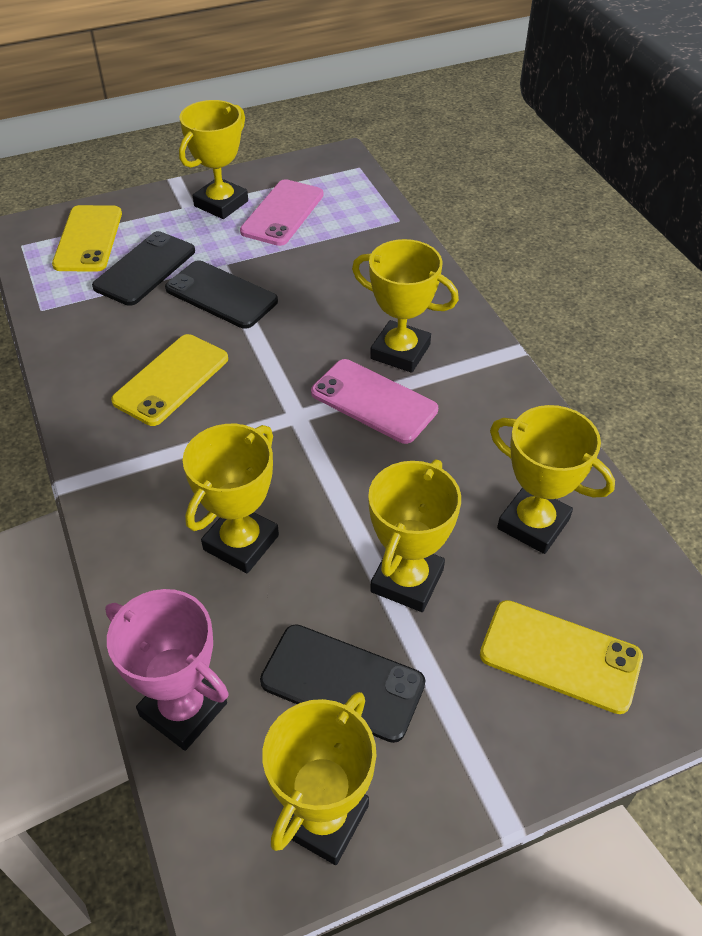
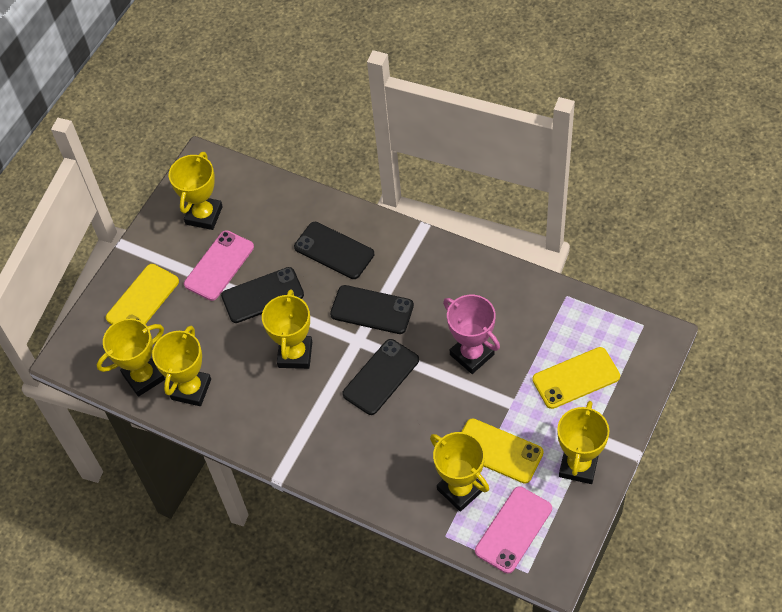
black phone: 3 -> 4

